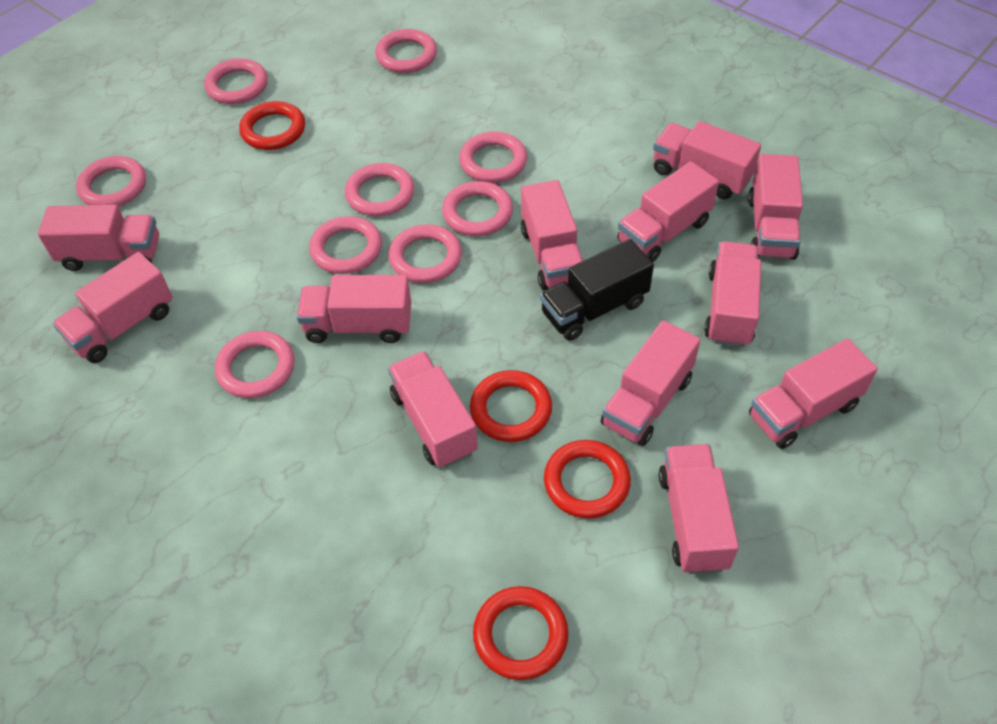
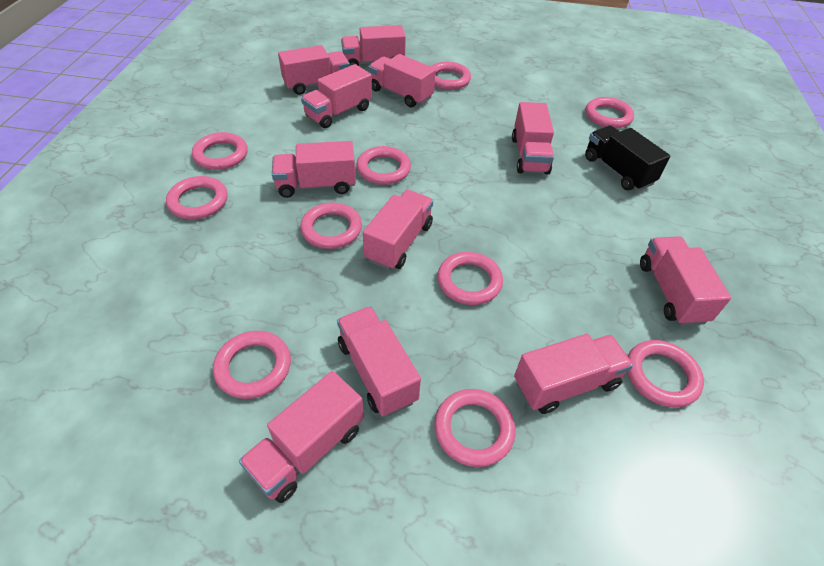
pink ring: 9 -> 10
pink truck: 12 -> 11
red ring: 4 -> 0

